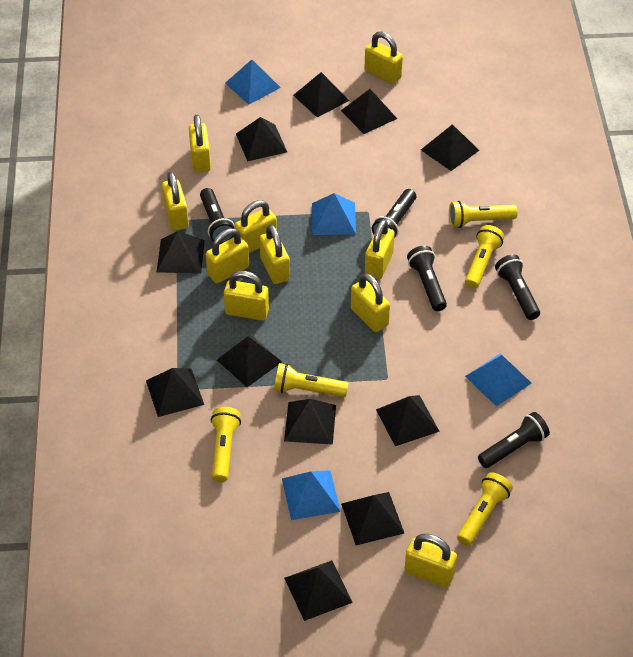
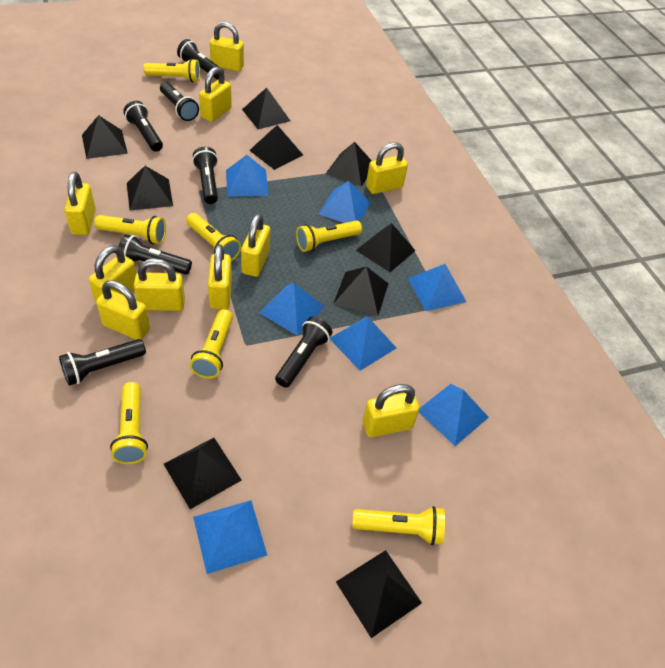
black flashlight: 5 -> 7
black pyramid: 11 -> 9
blue pyramid: 4 -> 7
yellow flashlight: 5 -> 7

